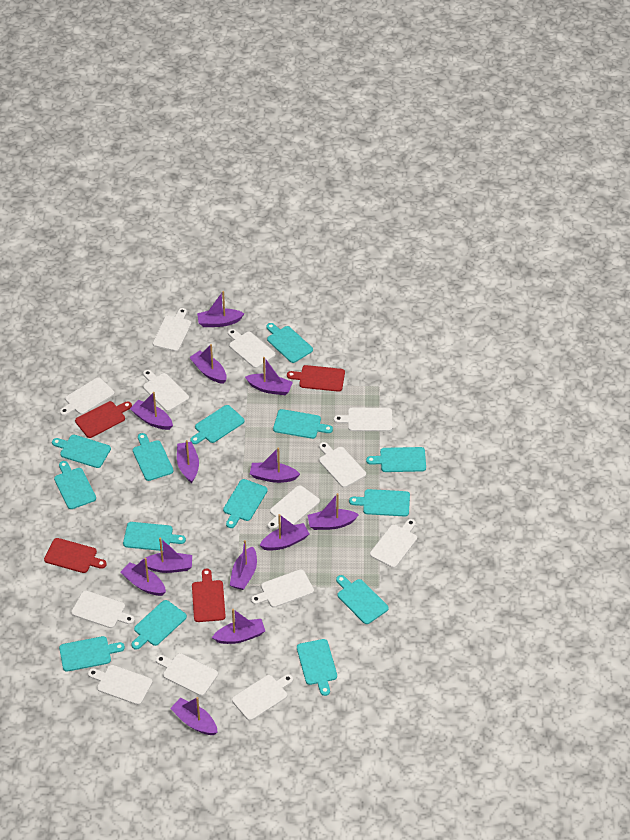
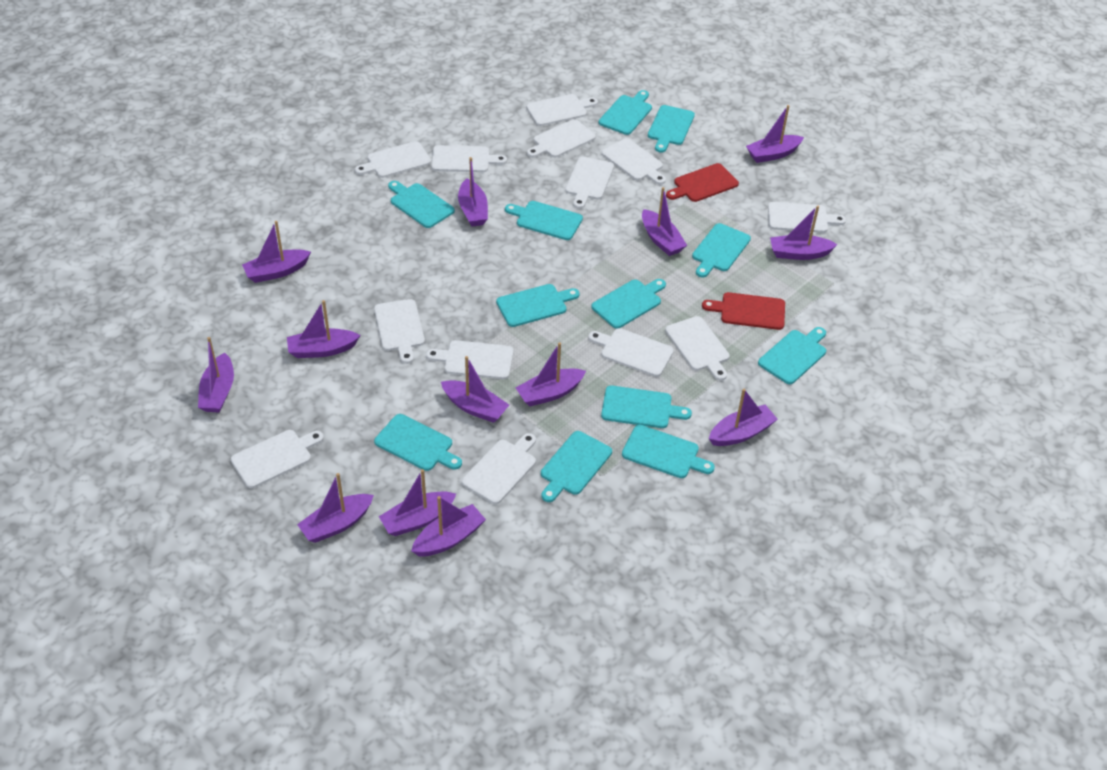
red cutting board: 4 -> 2
turquoise cutting board: 14 -> 12

